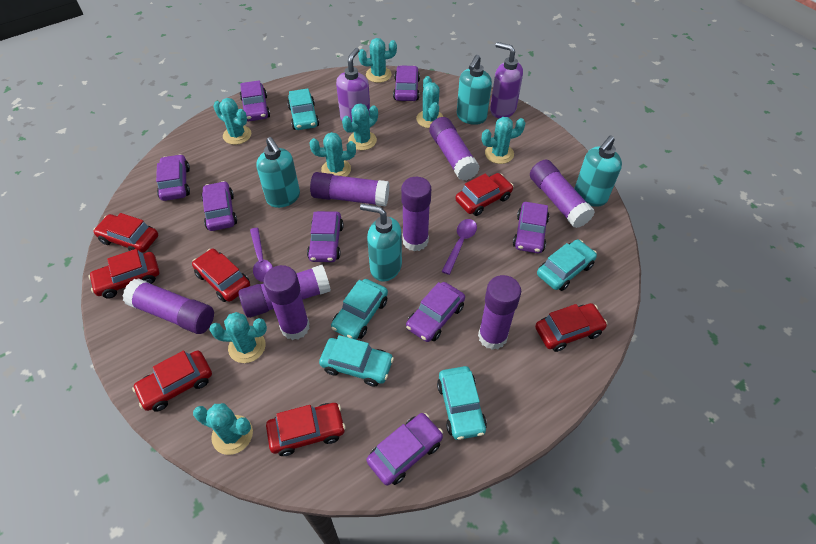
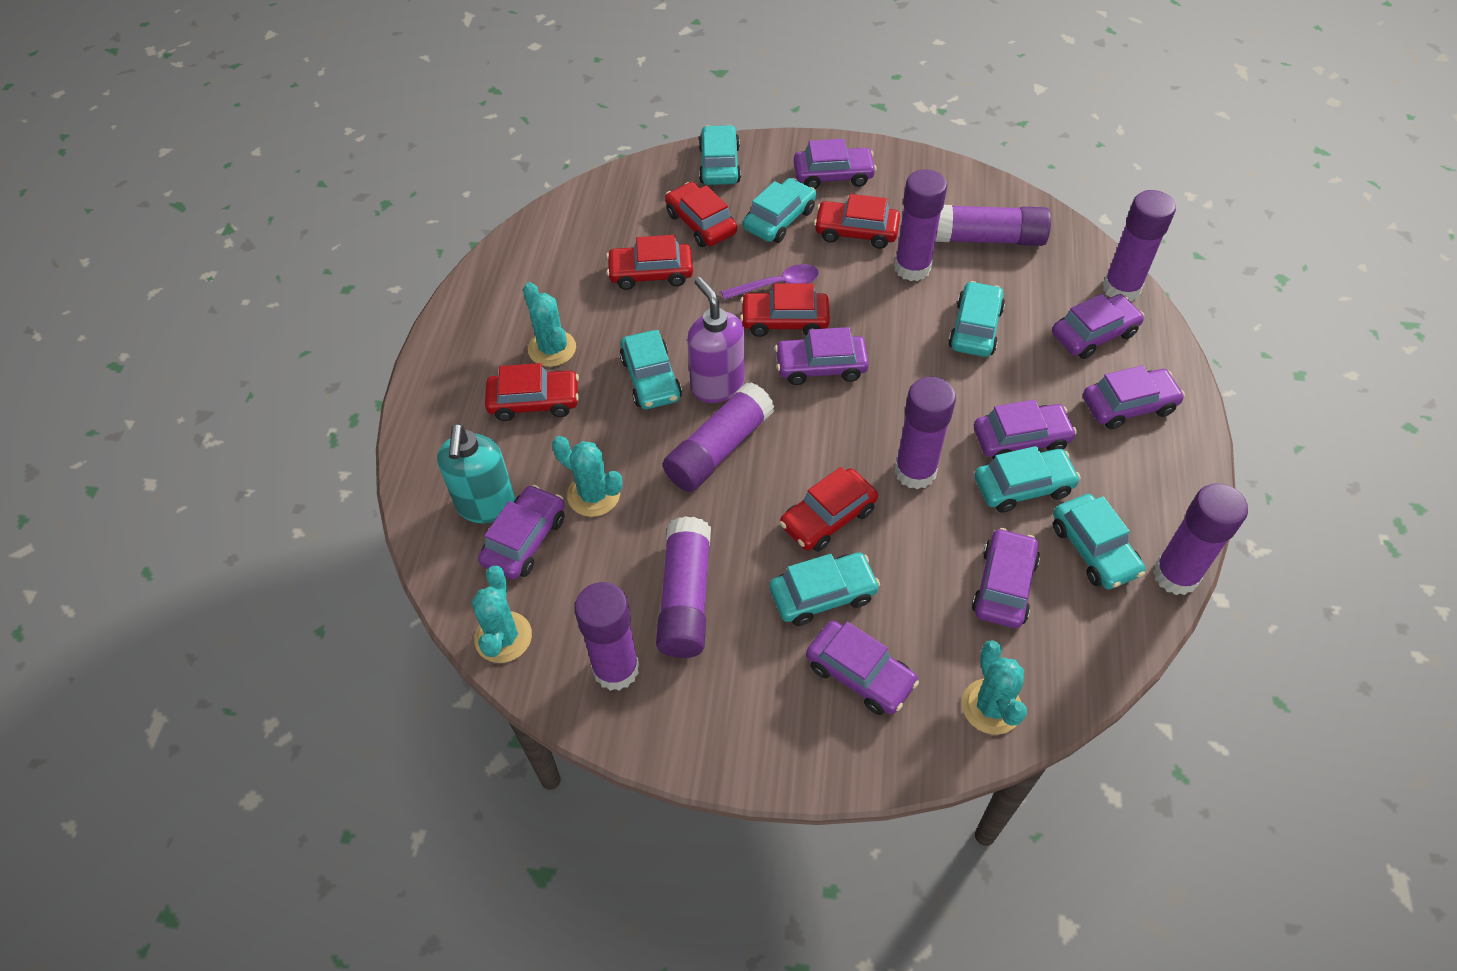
purple soap dispenser: 2 -> 1
purple spoon: 2 -> 1
red car: 7 -> 6
turquoise cactus: 8 -> 4
turquoise car: 5 -> 7
turquoise soap dispenser: 4 -> 1

